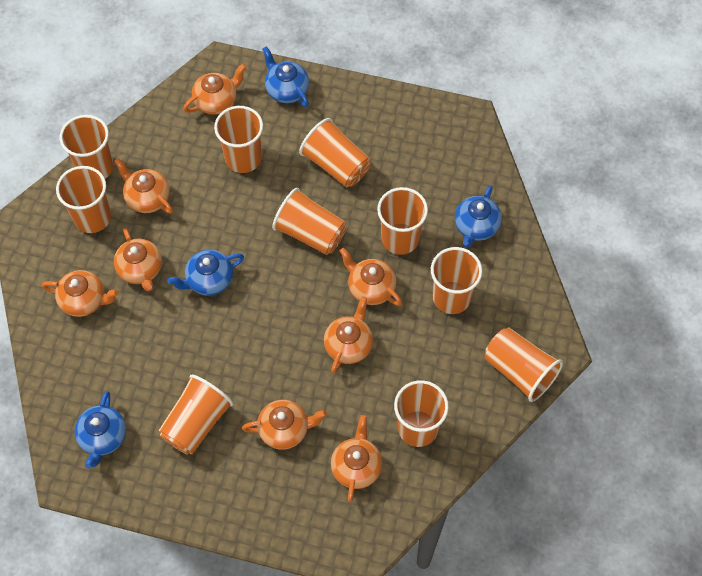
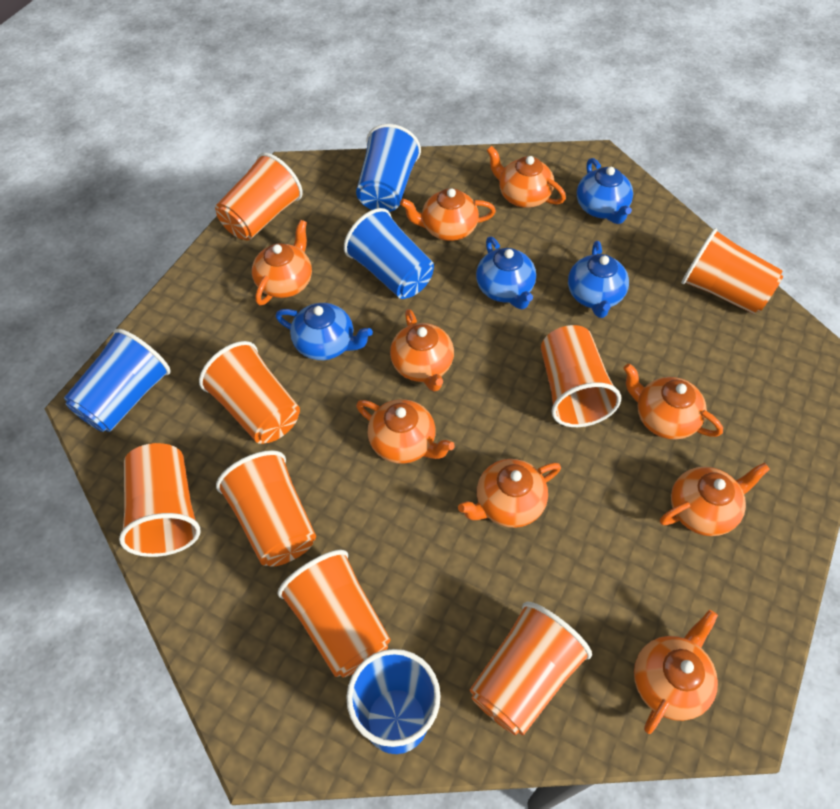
blue cup: 0 -> 4
orange cup: 10 -> 8
orange teapot: 8 -> 9

